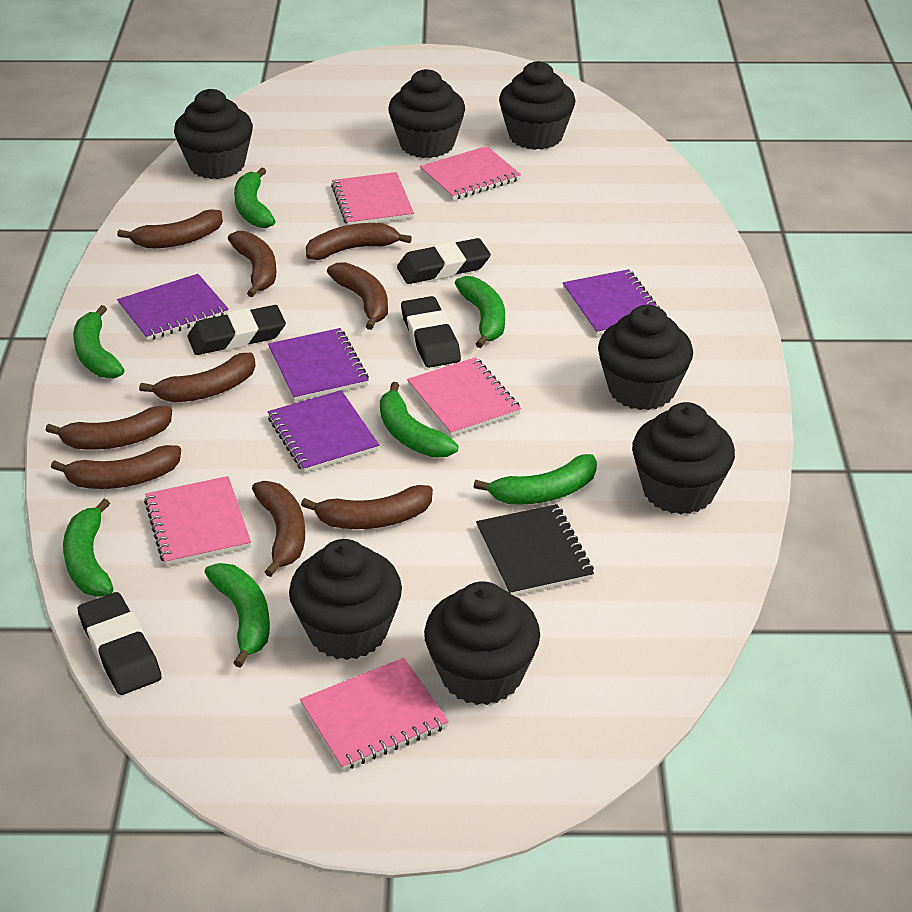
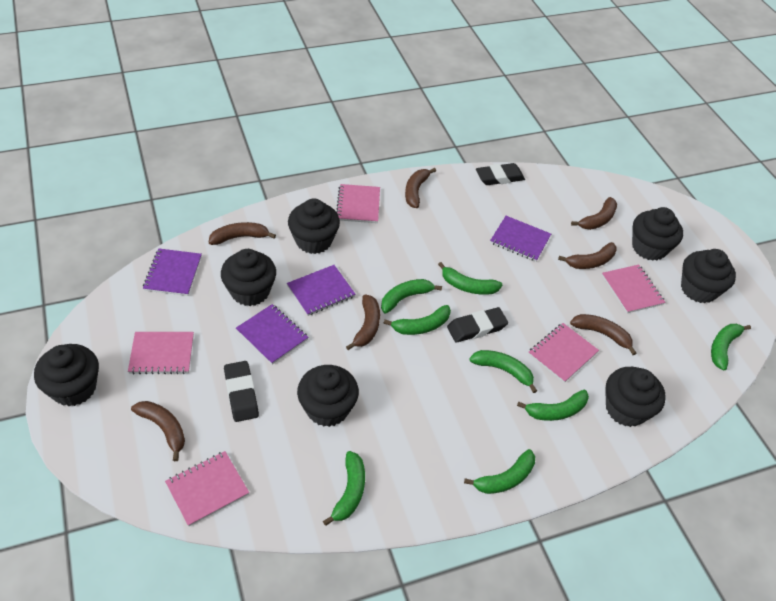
black eraser: 4 -> 3
black notebook: 1 -> 0
brown banana: 9 -> 7
green banana: 7 -> 8

